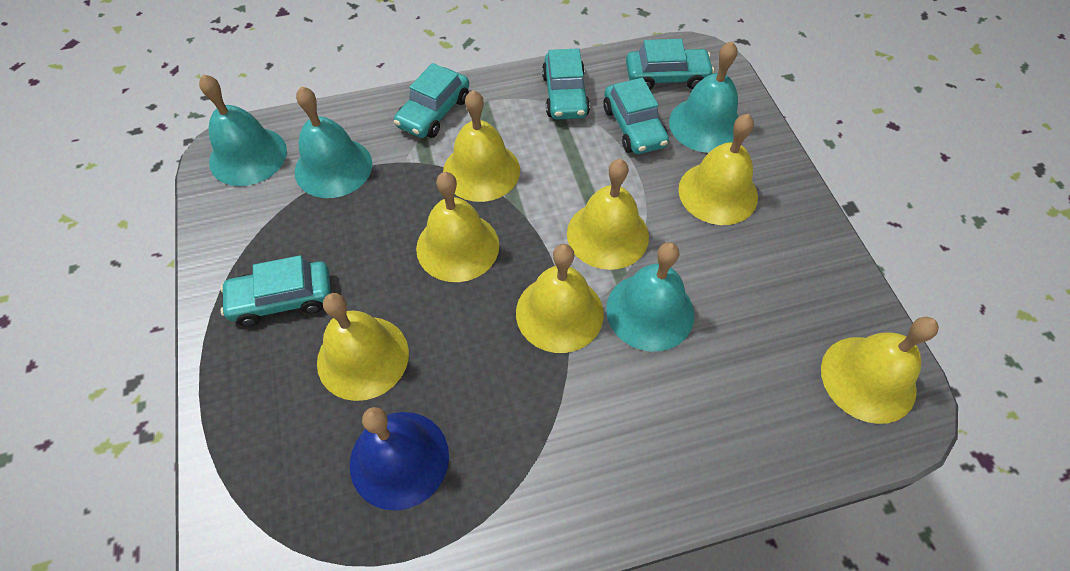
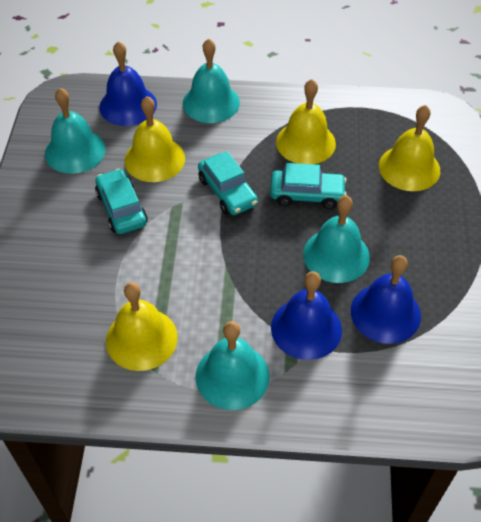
blue bell: 1 -> 3
turquoise car: 5 -> 3
yellow bell: 7 -> 4

